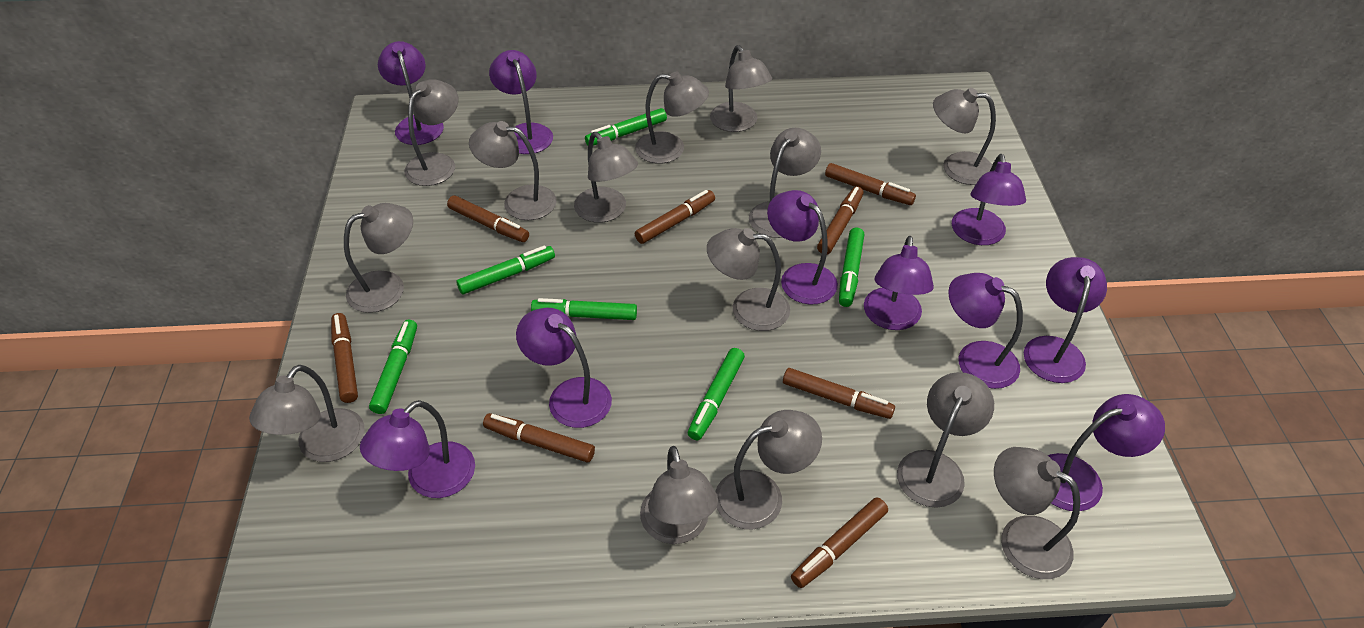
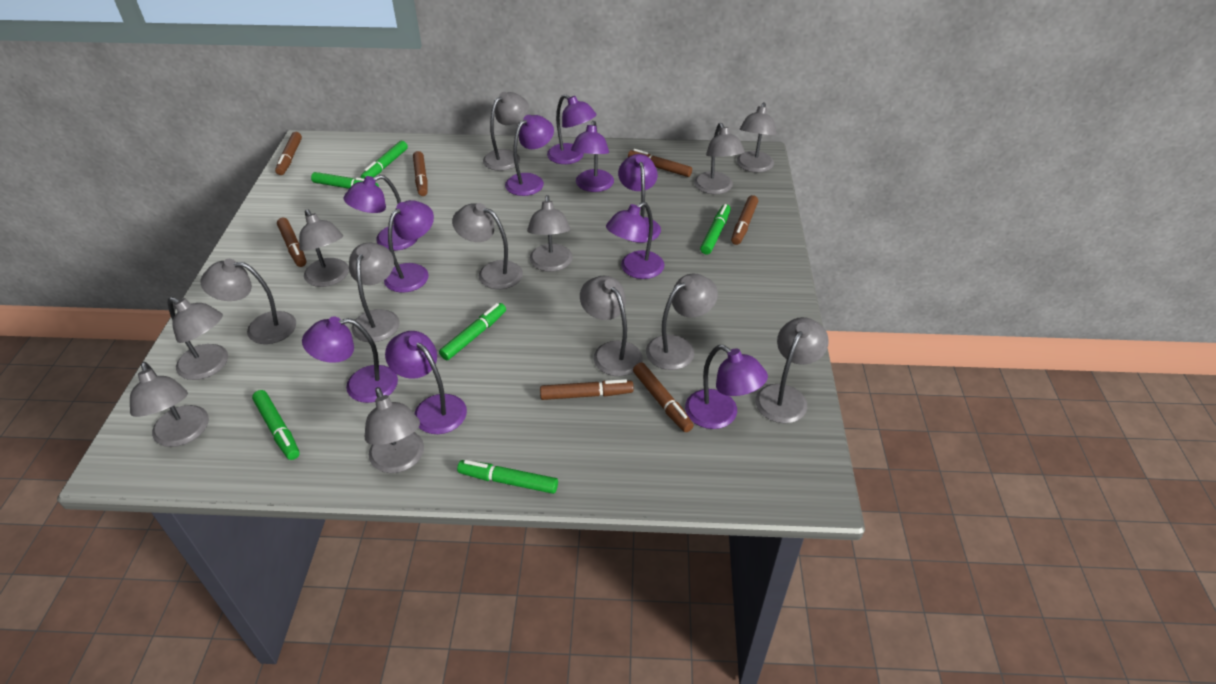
brown marker: 8 -> 7

